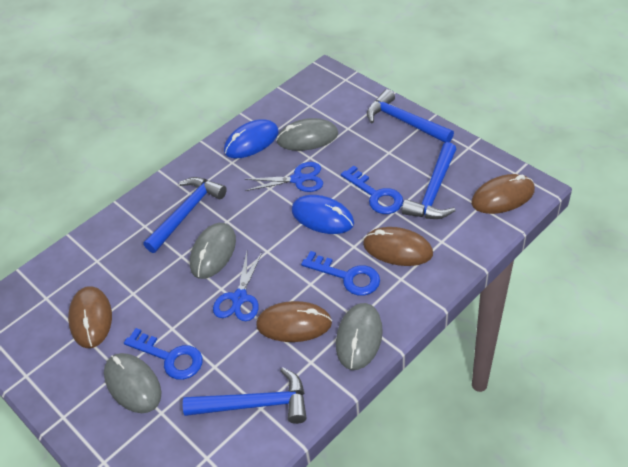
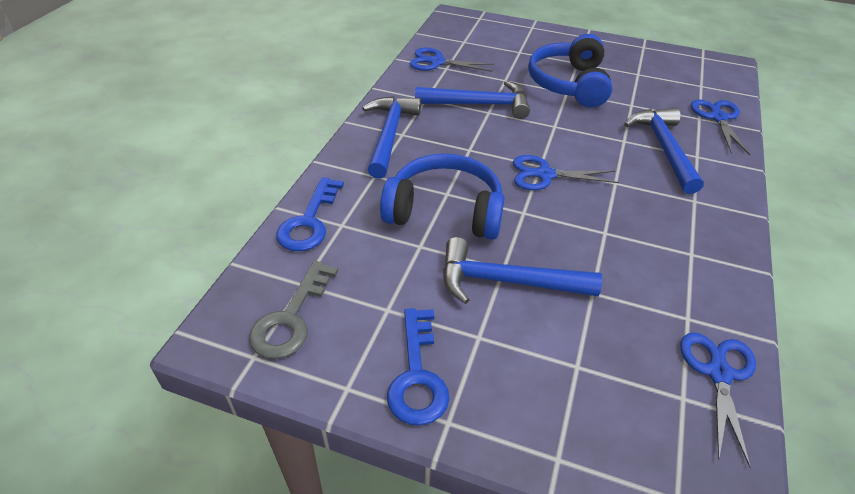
blue headphones: 0 -> 2
blue key: 3 -> 2
blue mouse: 2 -> 0
blue scissors: 2 -> 4
brown mouse: 4 -> 0
grey key: 0 -> 1
grey mouse: 4 -> 0

